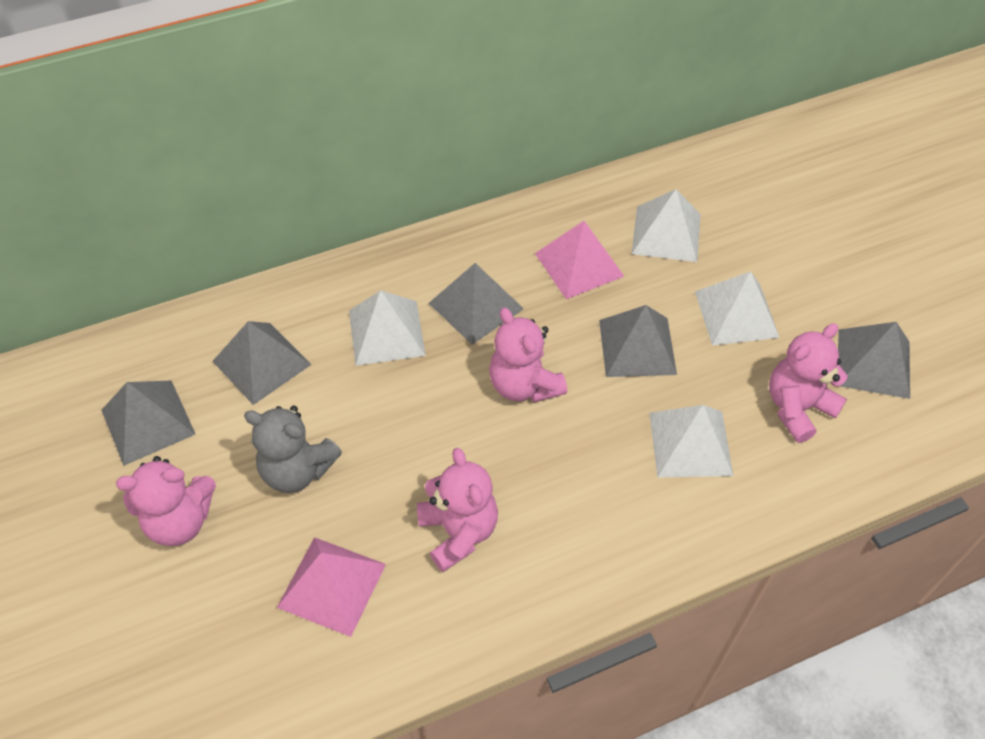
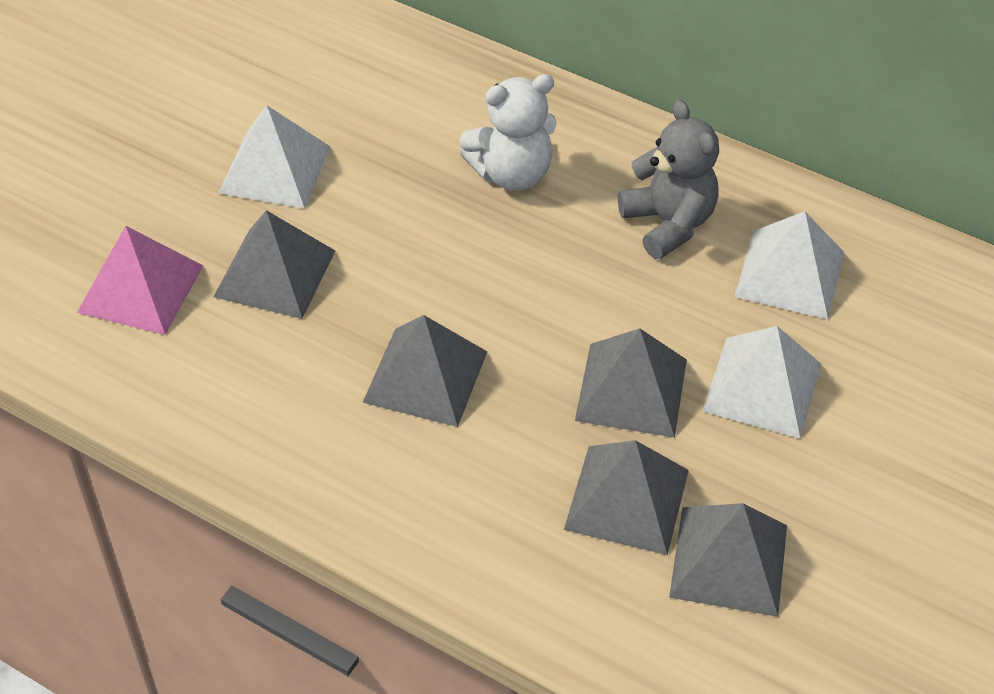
pink pyramid: 2 -> 1
pink teddy bear: 4 -> 0
white pyramid: 4 -> 3
white teddy bear: 0 -> 1

